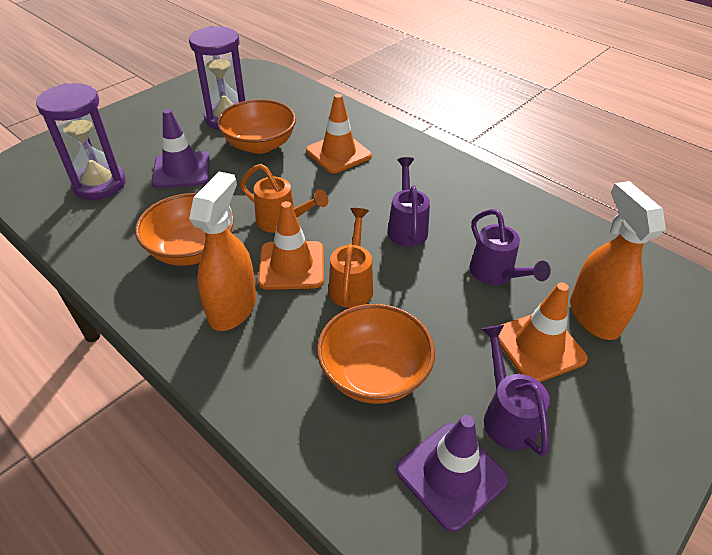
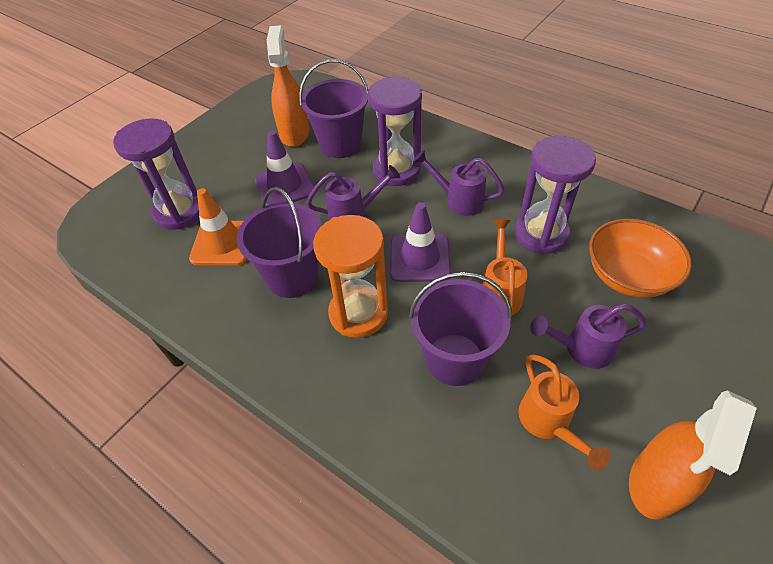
orange bowl: 3 -> 1
orange hourglass: 0 -> 1
orange traffic cone: 3 -> 1
purple bucket: 0 -> 3
purple hourglass: 2 -> 3

